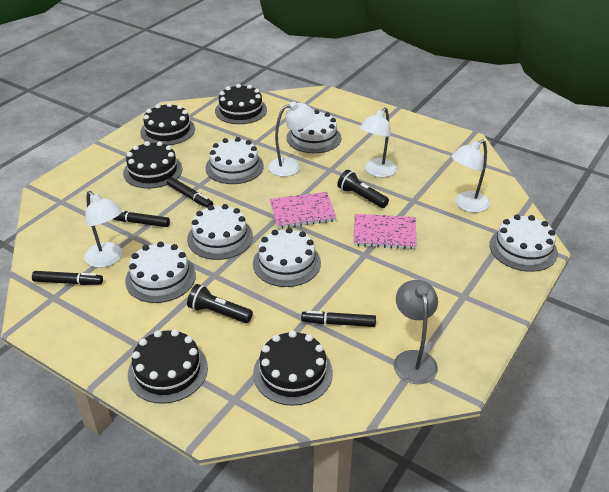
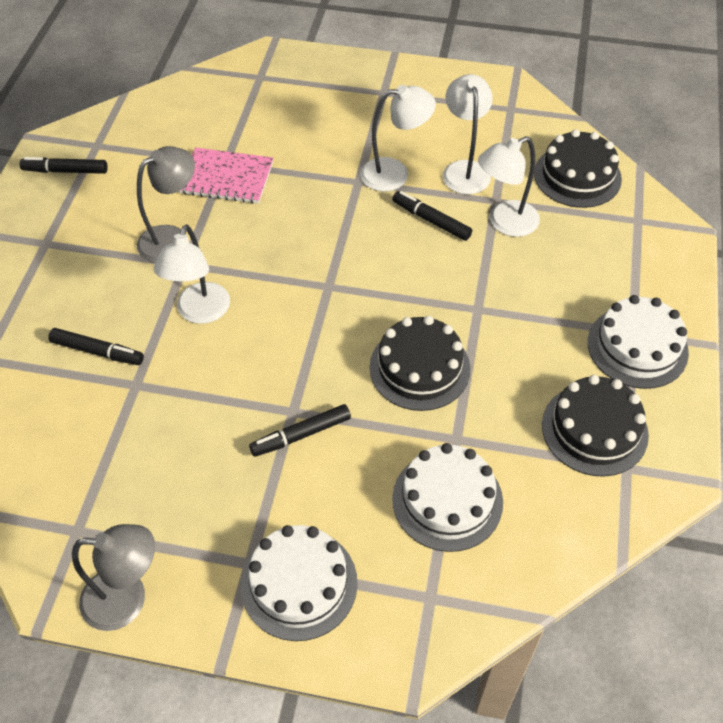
black cake: 5 -> 3
black flashlight: 2 -> 0
grey lamp: 1 -> 2
pink notebook: 2 -> 1
white cake: 6 -> 3

